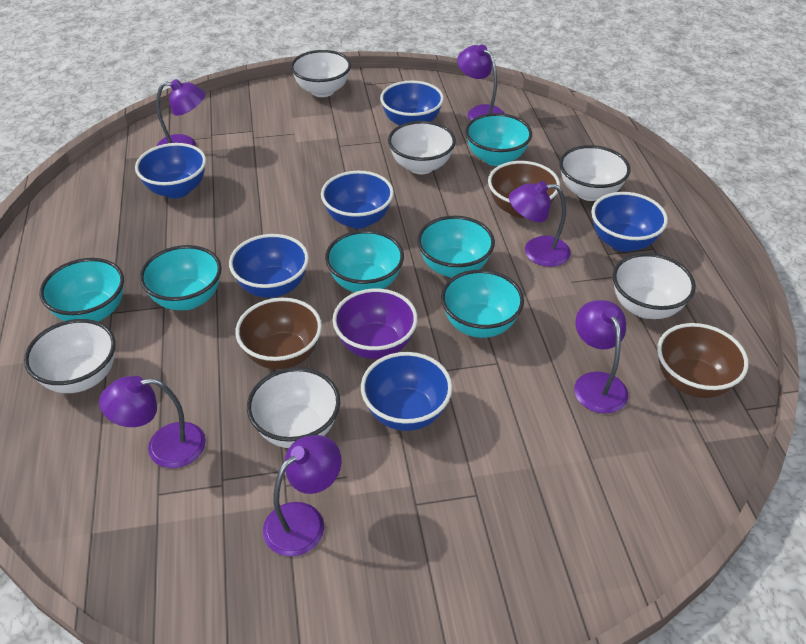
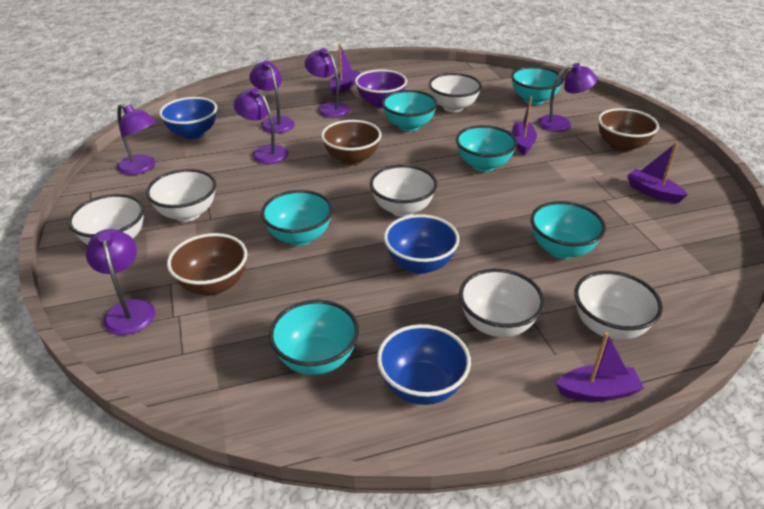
blue bowl: 6 -> 3
purple boat: 0 -> 4

